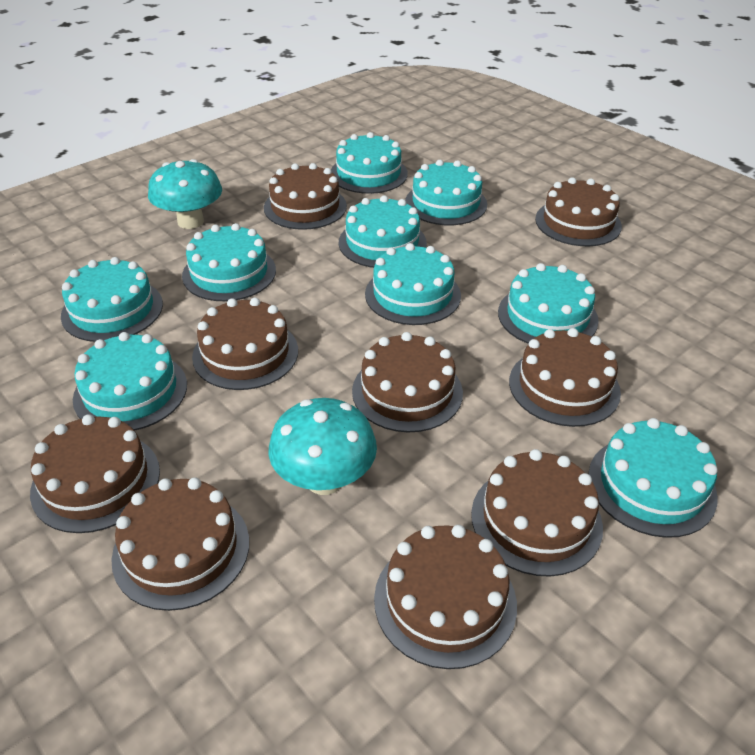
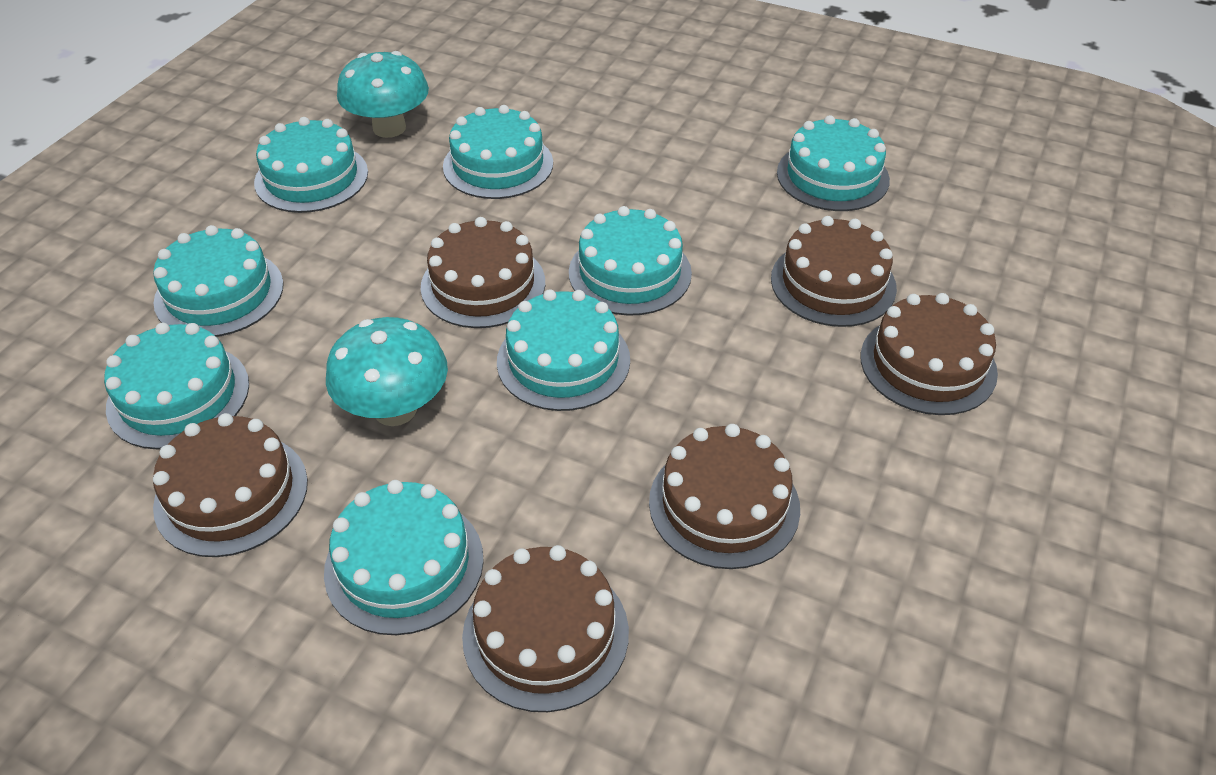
brown cake: 9 -> 6
turquoise cake: 9 -> 8

